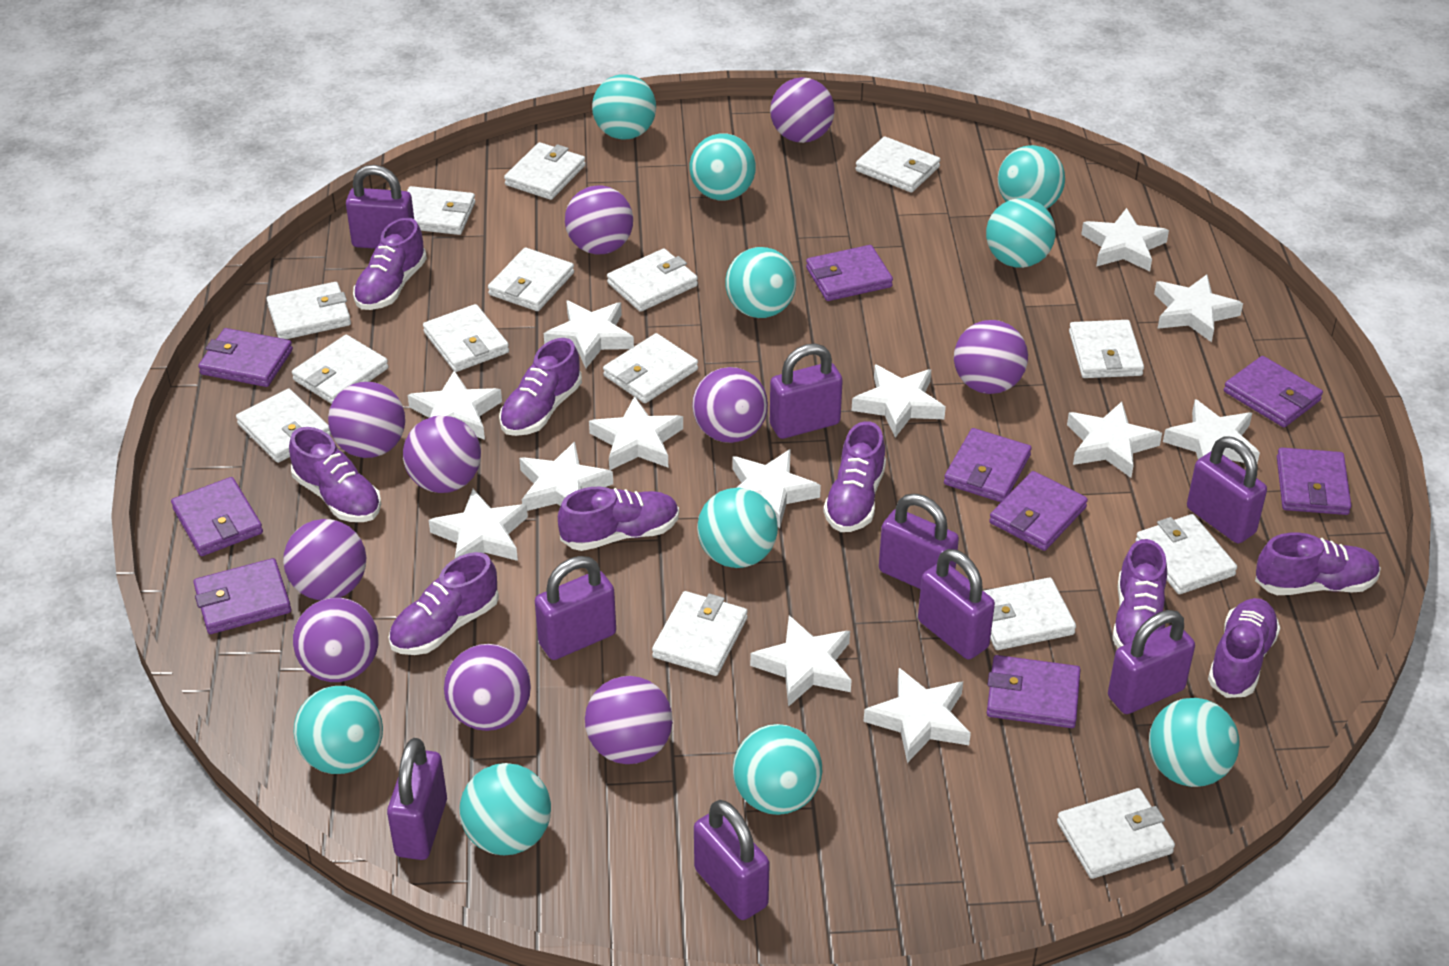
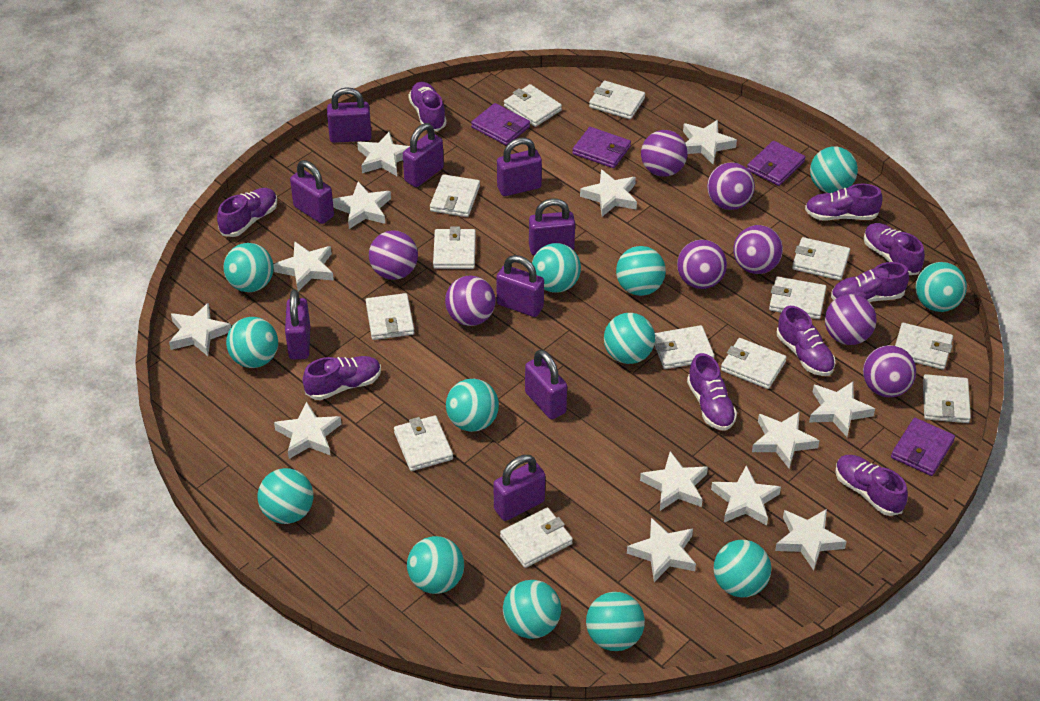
purple ball: 10 -> 8
purple wallet: 9 -> 4
turquoise ball: 10 -> 13
white wallet: 15 -> 13

